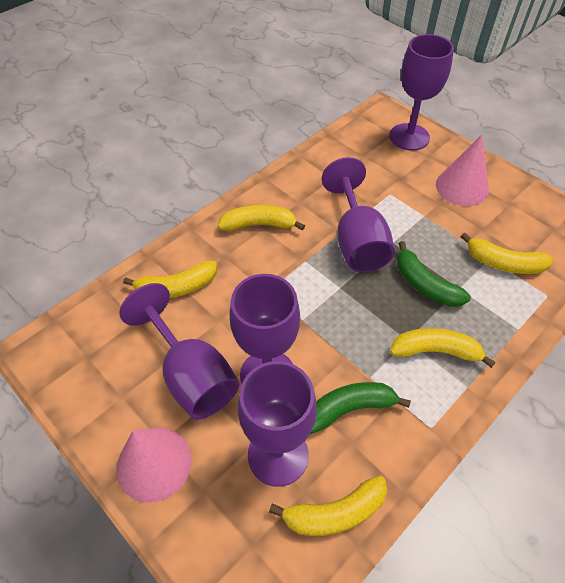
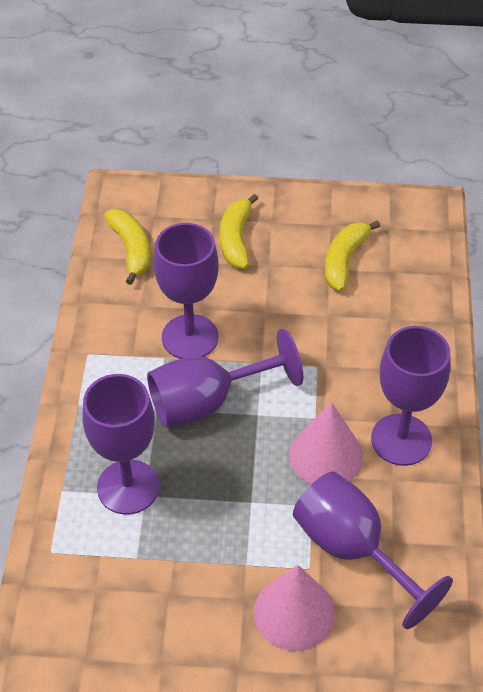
green banana: 2 -> 0
yellow banana: 5 -> 3

